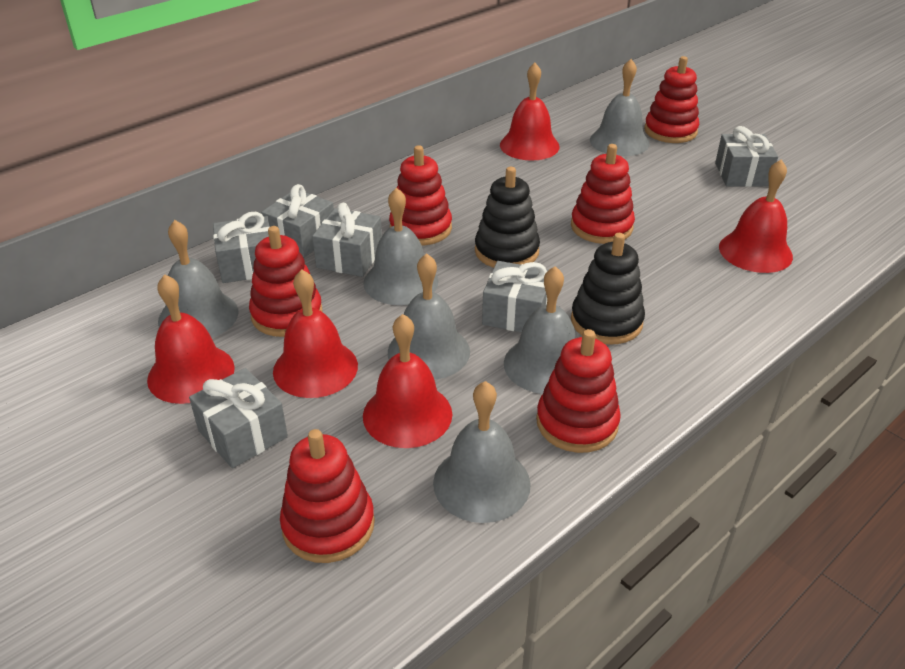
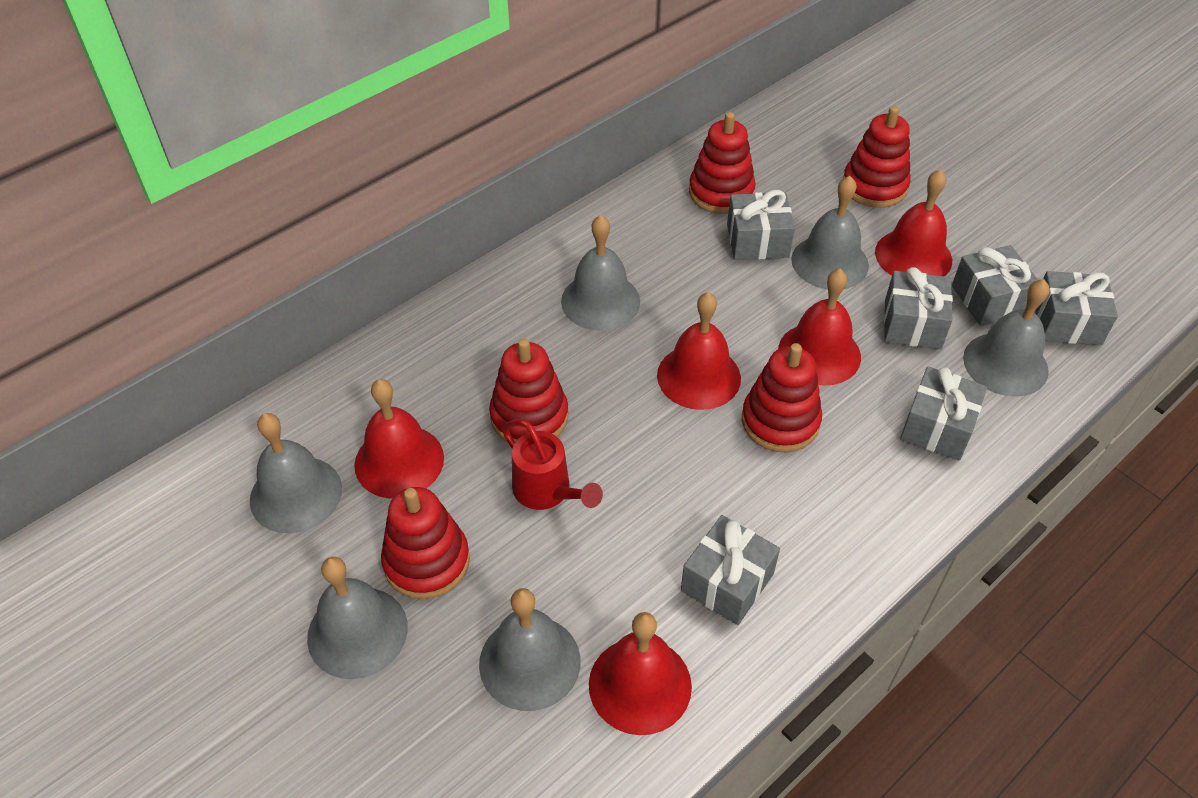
black stacking toy: 2 -> 0
red stacking toy: 6 -> 5
red watering can: 0 -> 1

